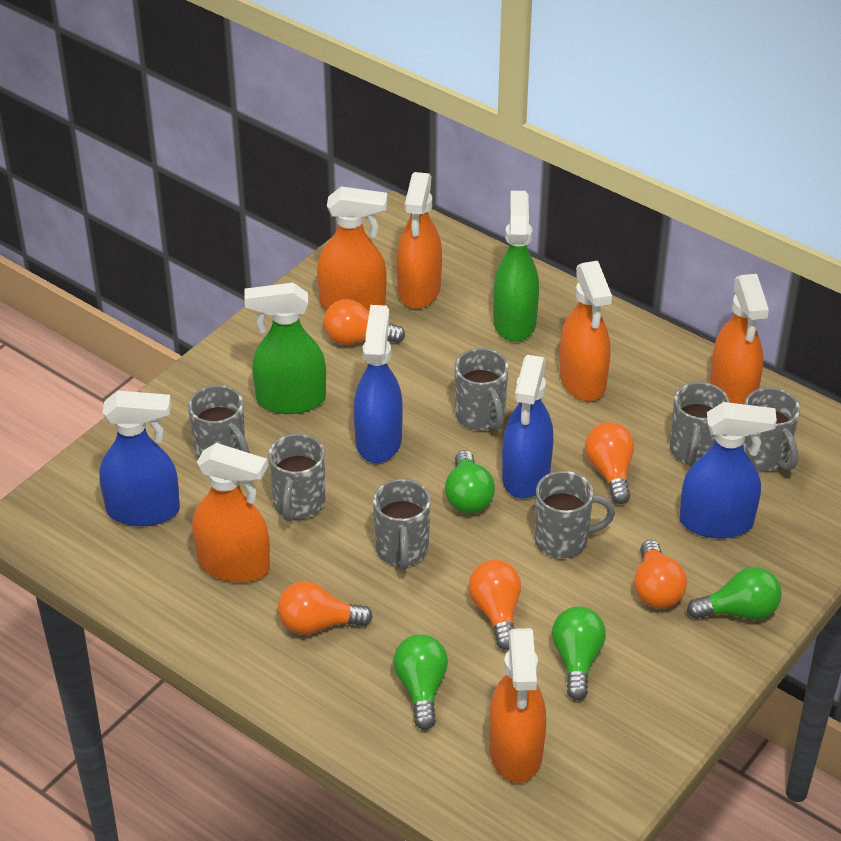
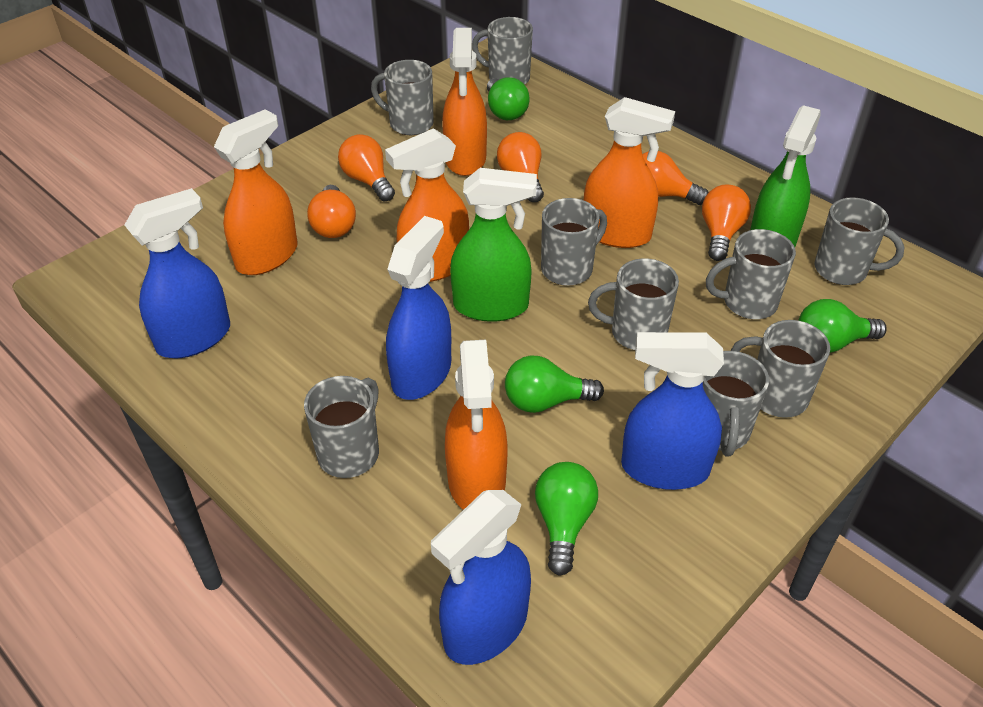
grey mug: 7 -> 9
orange spray bottle: 6 -> 5

